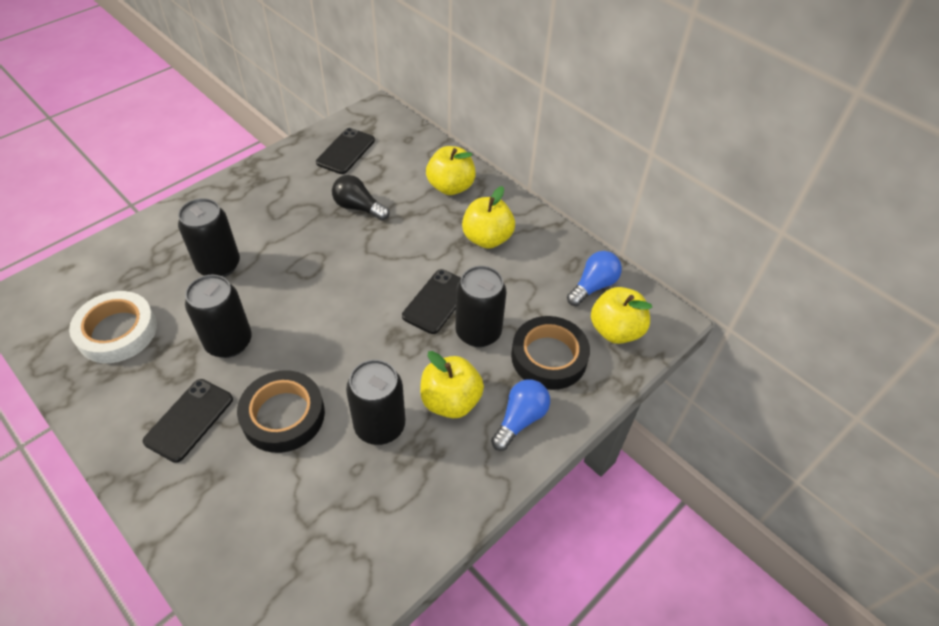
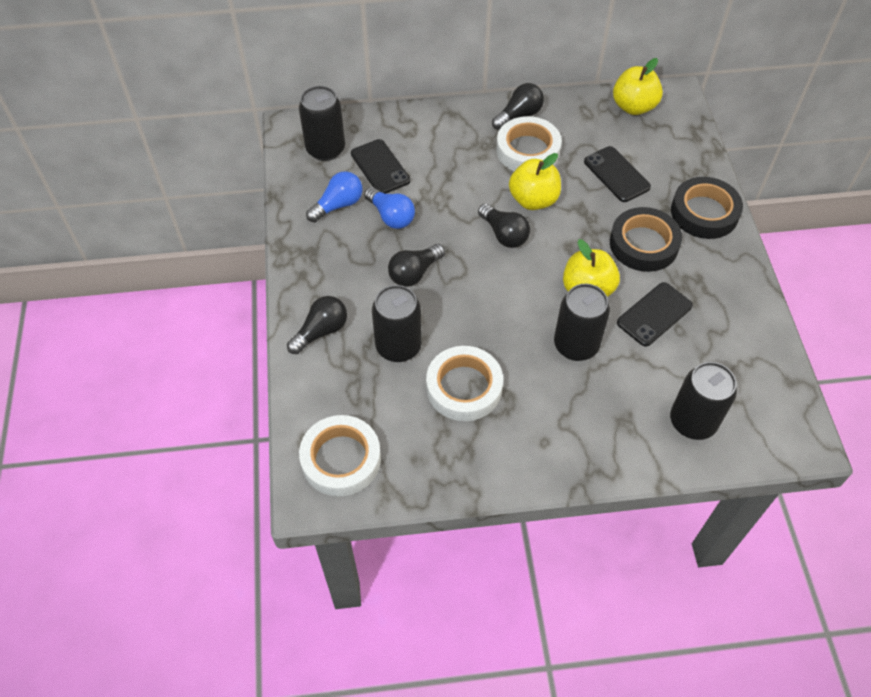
black light bulb: 1 -> 4
white tape: 1 -> 3
yellow apple: 4 -> 3

